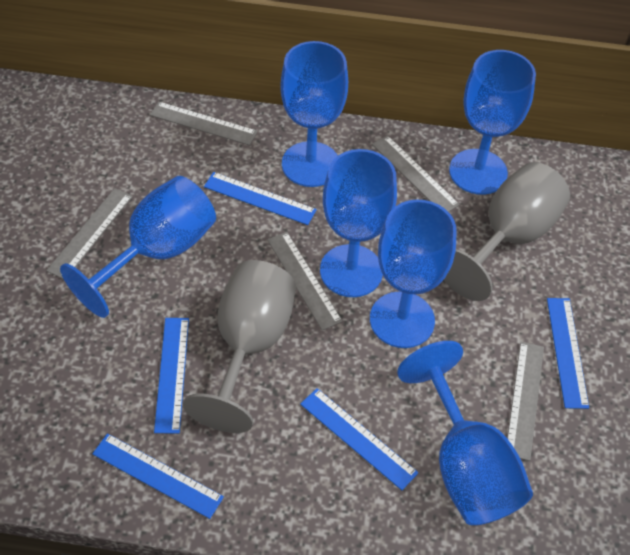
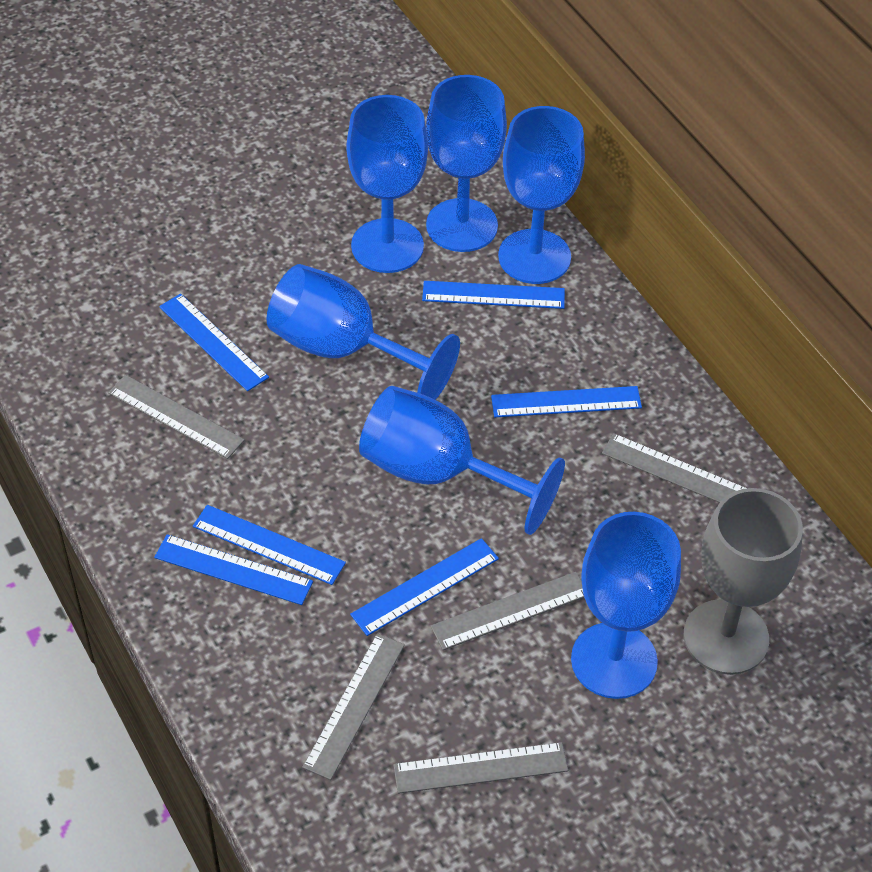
blue ruler: 5 -> 6
grey goblet: 2 -> 1

